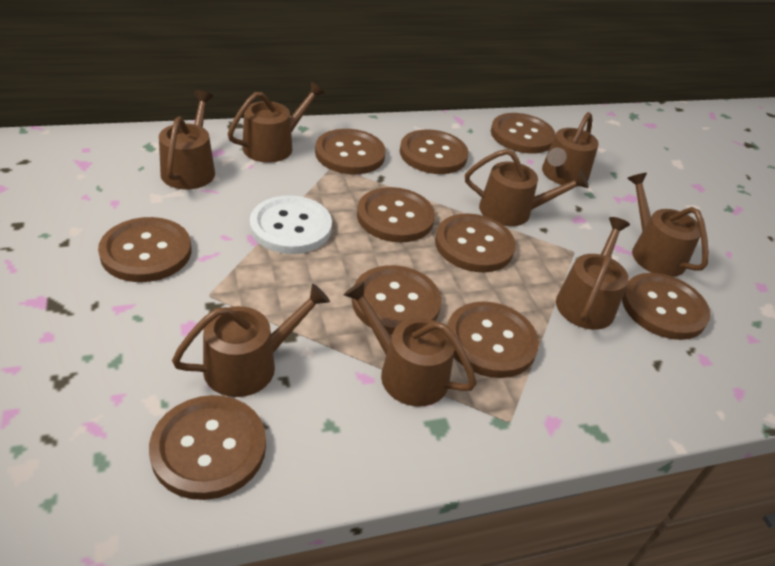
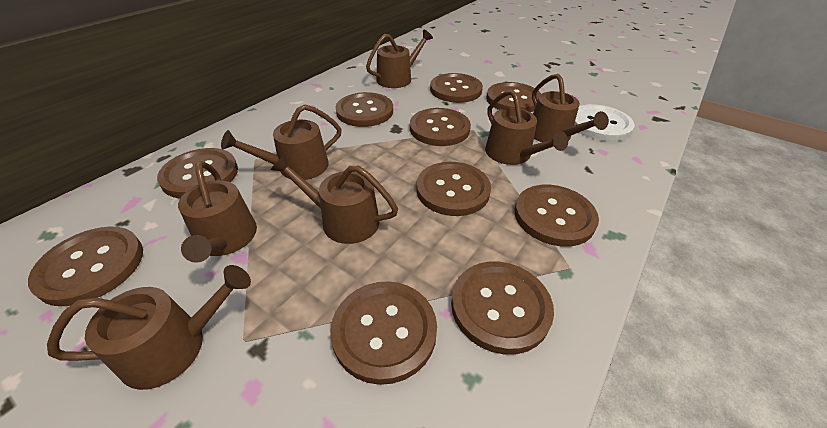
brown watering can: 8 -> 7

